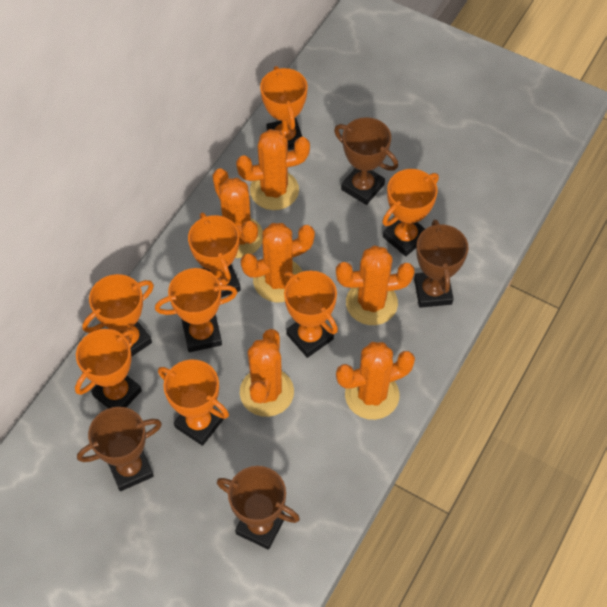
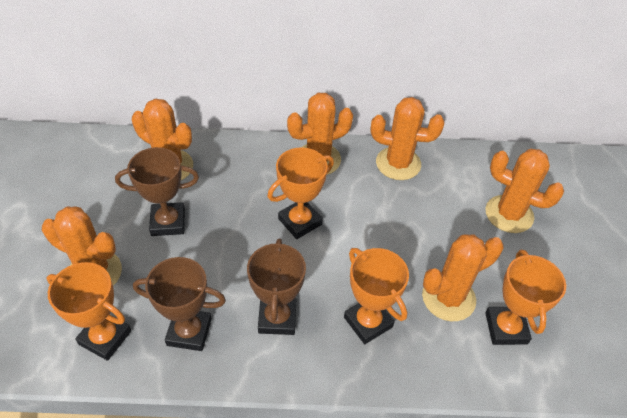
brown trophy: 4 -> 3
orange trophy: 8 -> 4

